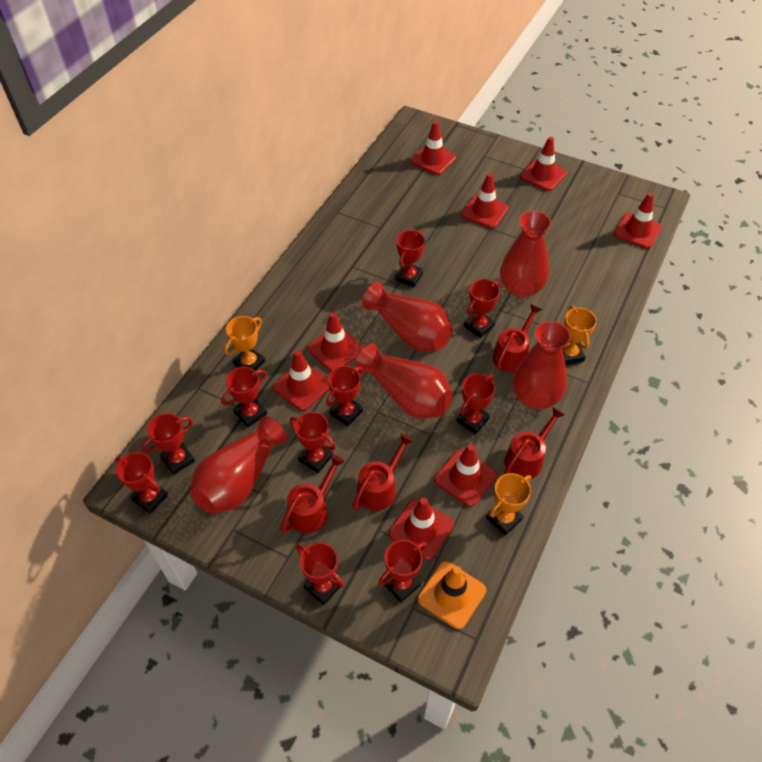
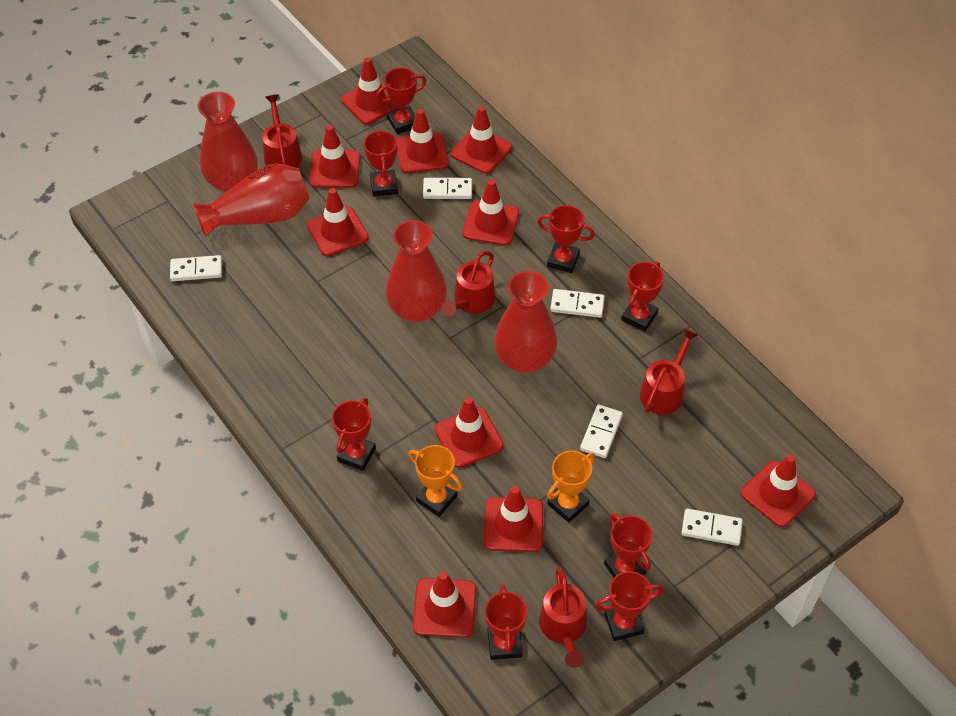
orange traffic cone: 1 -> 0
orange trophy: 3 -> 2
red traffic cone: 8 -> 10
red trophy: 10 -> 8
red vase: 5 -> 4
white domino: 0 -> 5

